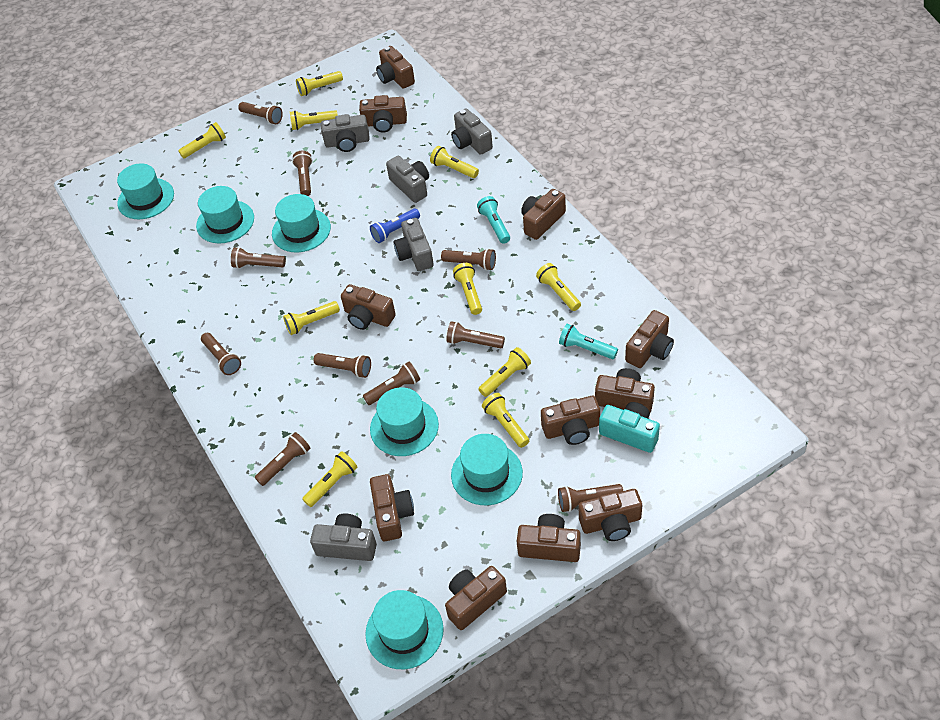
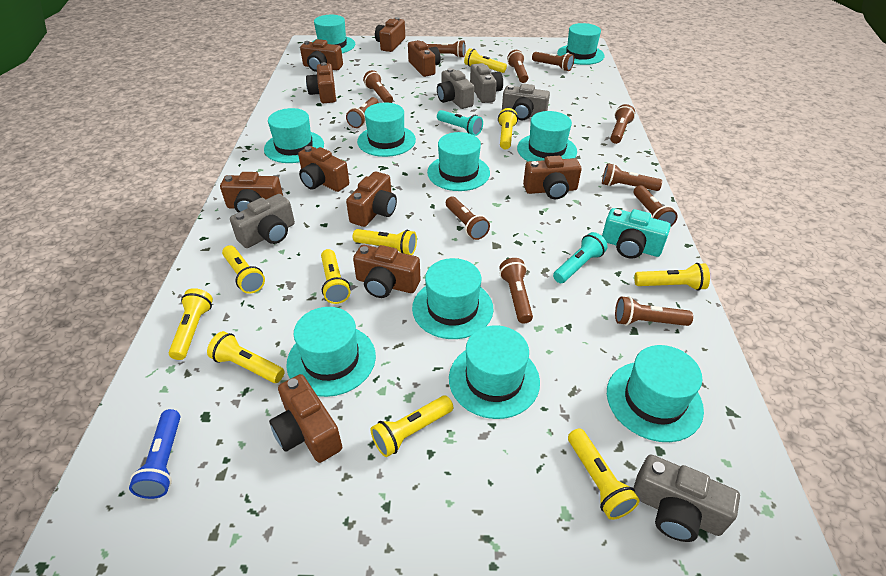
brown camera: 11 -> 10
brown flashlight: 10 -> 11
turquoise hat: 6 -> 10

